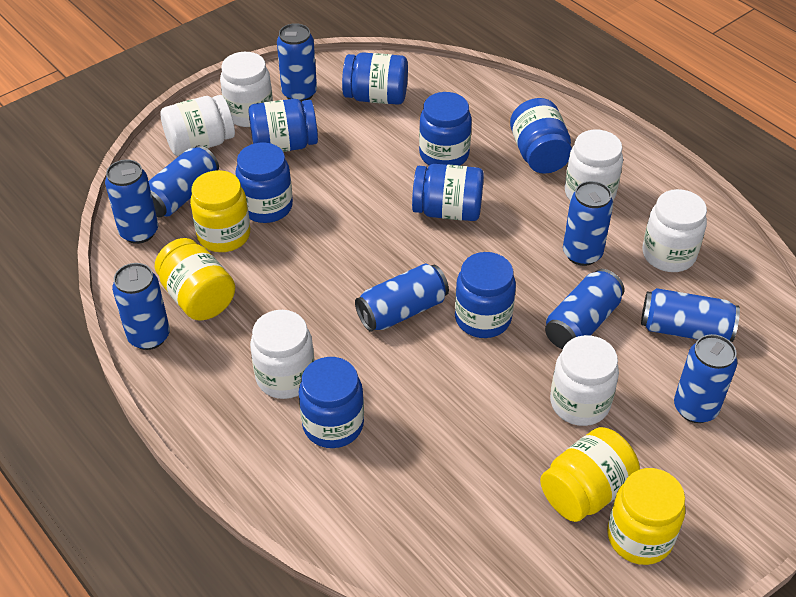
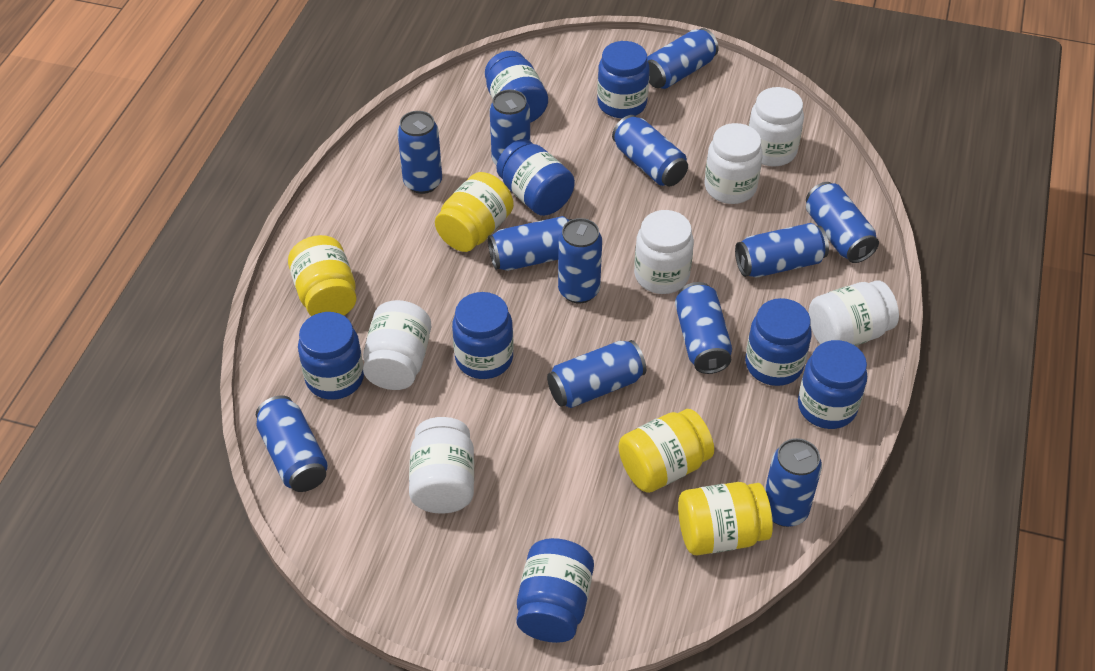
blue can: 9 -> 12

